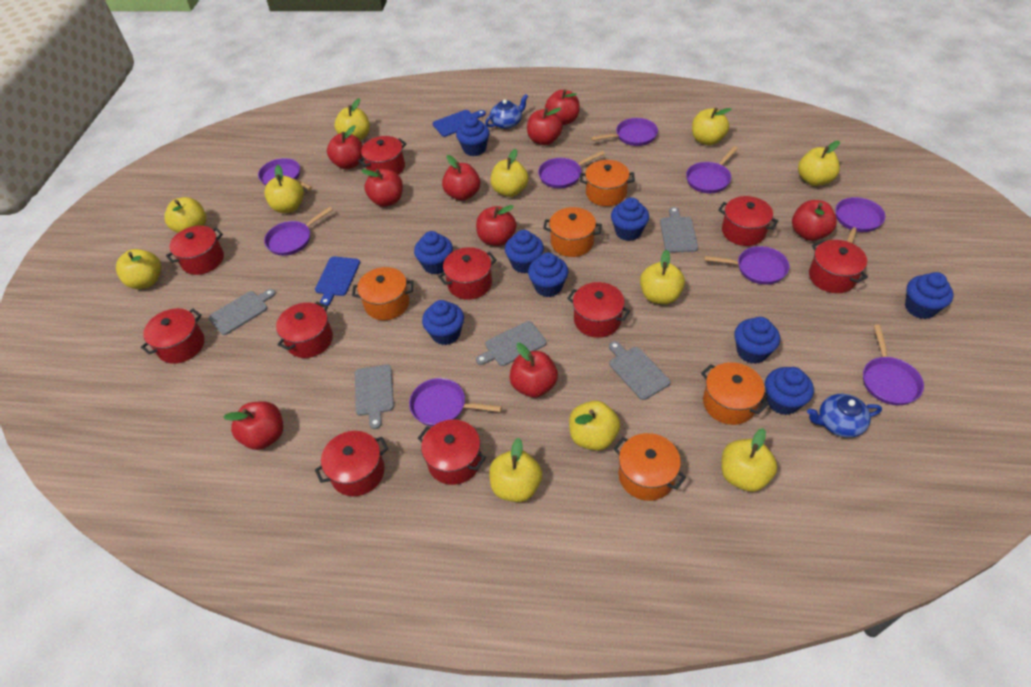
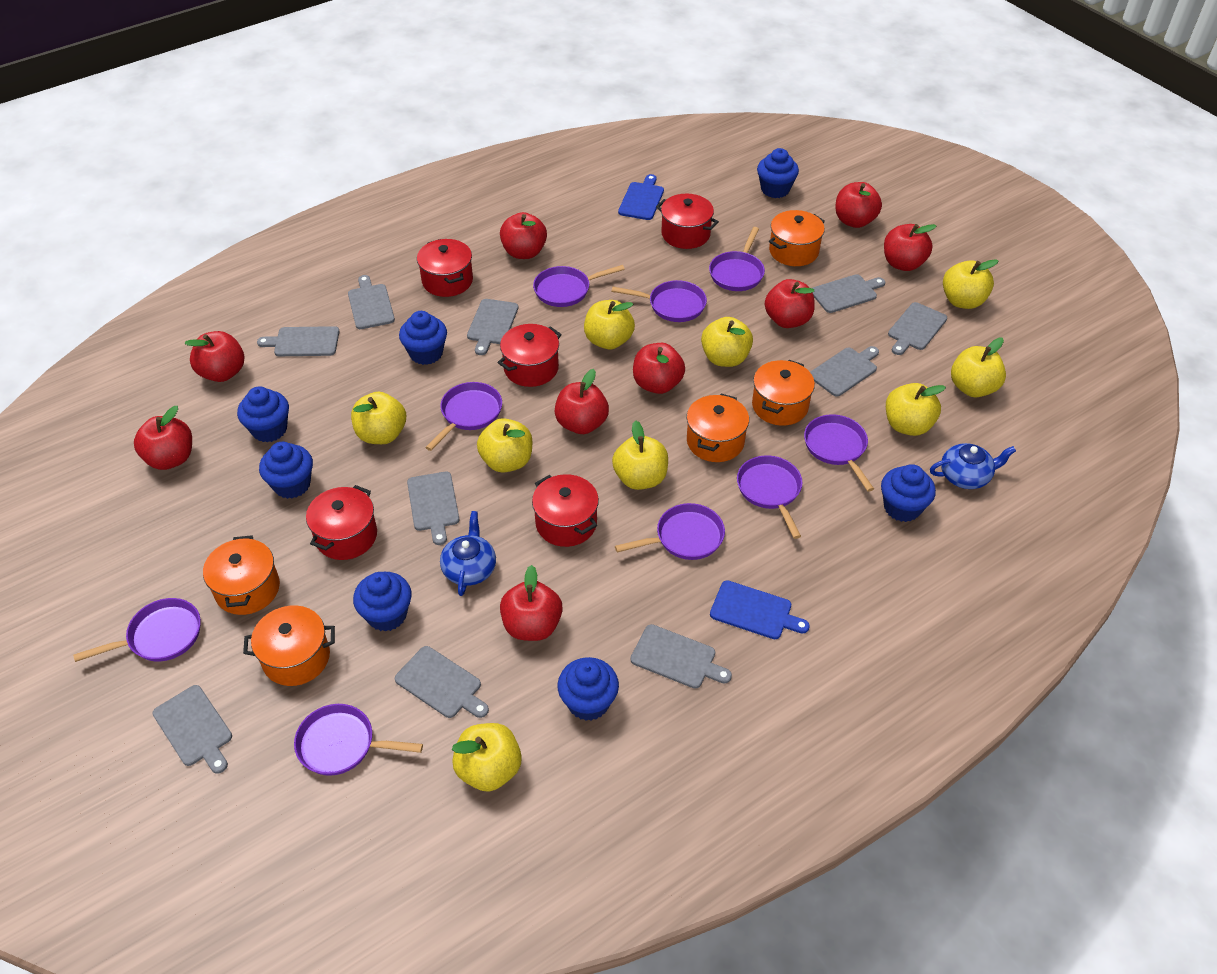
blue cupcake: 9 -> 7
grey cutting board: 5 -> 10
red pot: 10 -> 5
yellow apple: 11 -> 9

